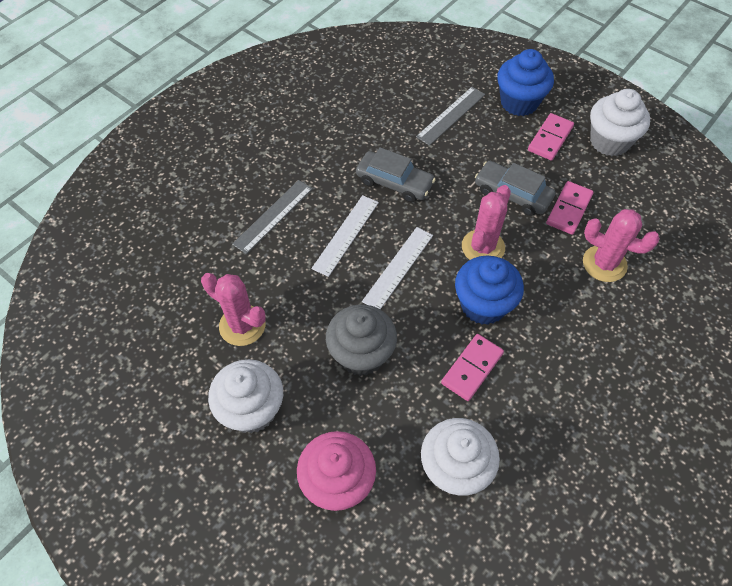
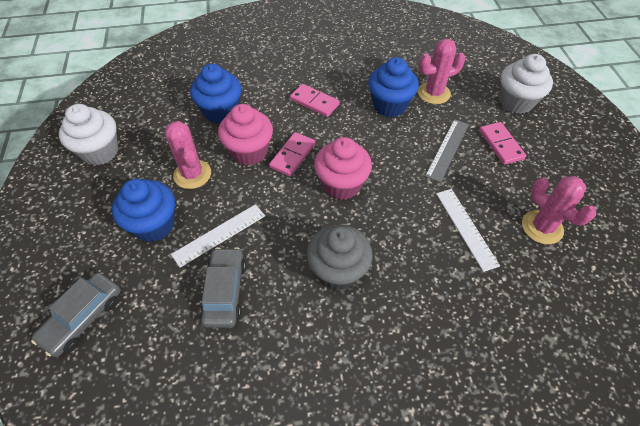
blue cupcake: 2 -> 3
grey ruler: 2 -> 1
pink cupcake: 1 -> 2
white cupcake: 3 -> 2

